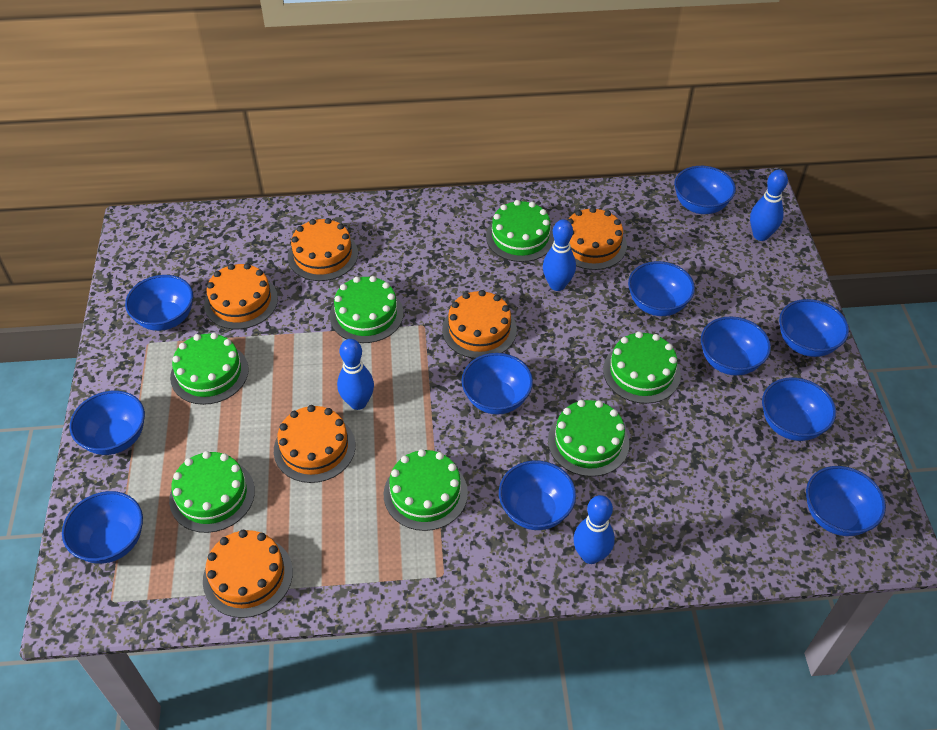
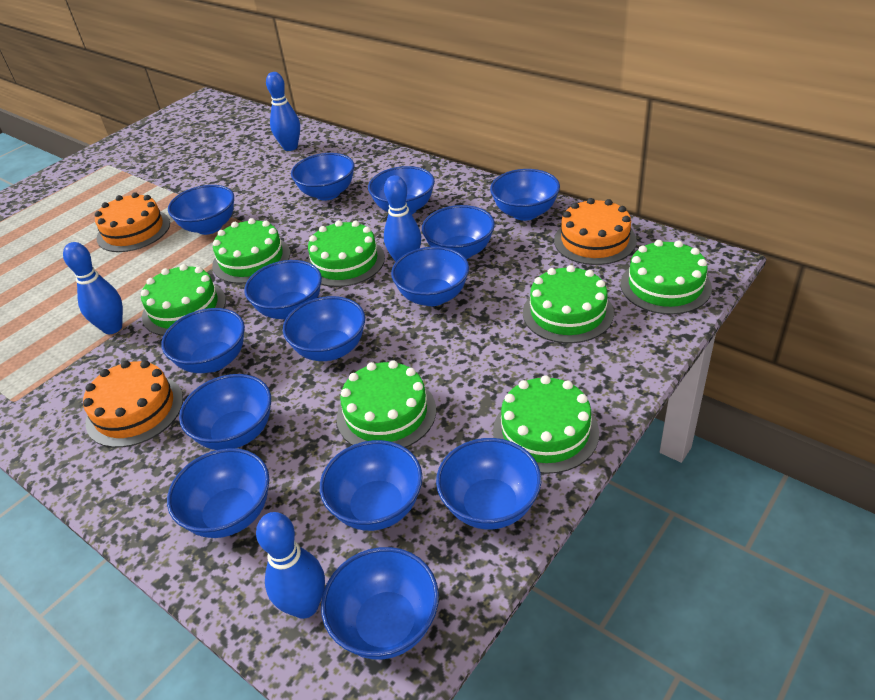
blue bowl: 11 -> 14
orange cake: 6 -> 3

